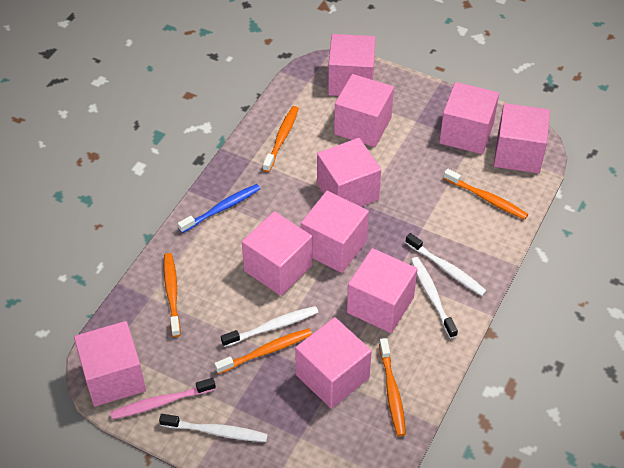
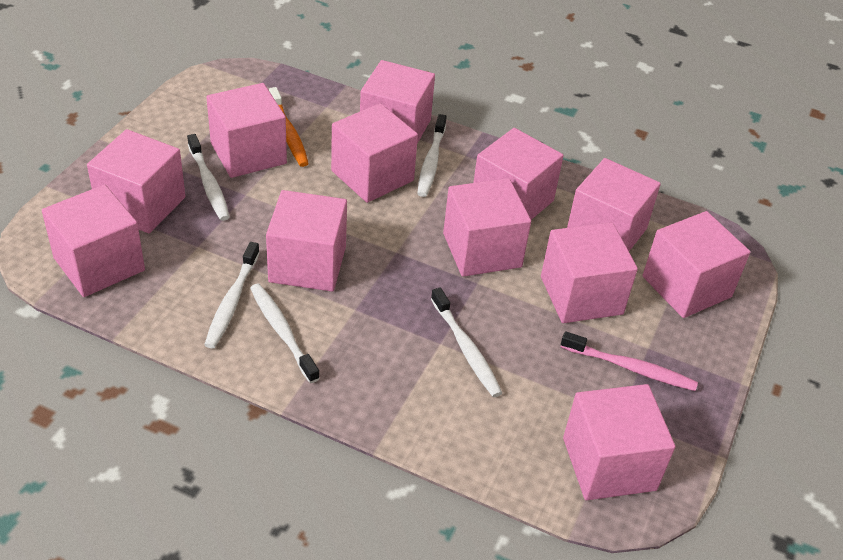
blue toothbrush: 1 -> 0
orange toothbrush: 5 -> 1
pink cube: 10 -> 12
white toothbrush: 4 -> 5

